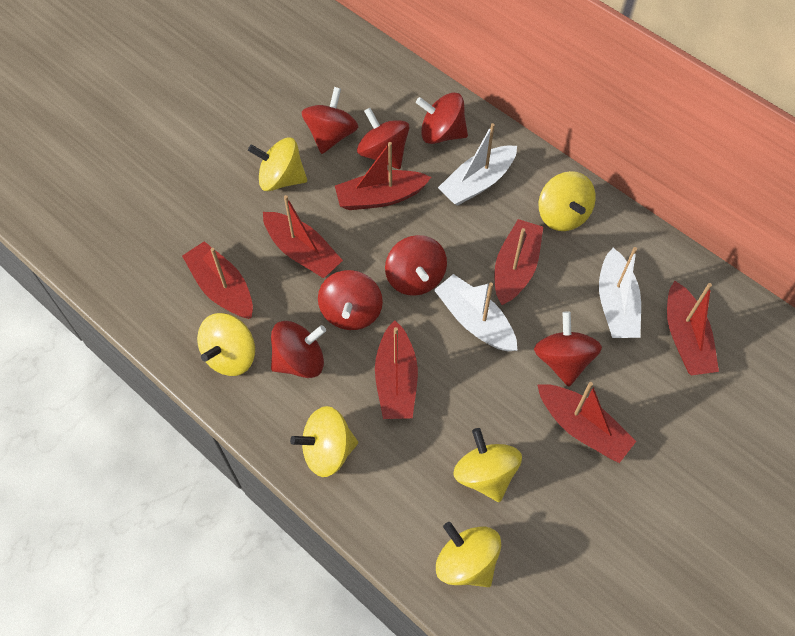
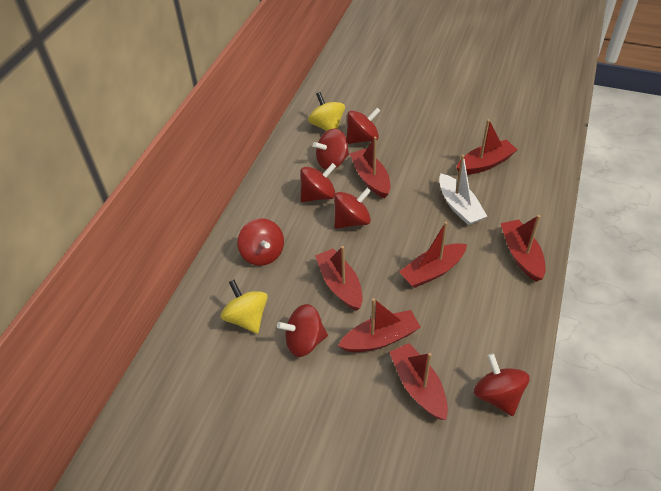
white boat: 3 -> 1
yellow spinning top: 6 -> 2

